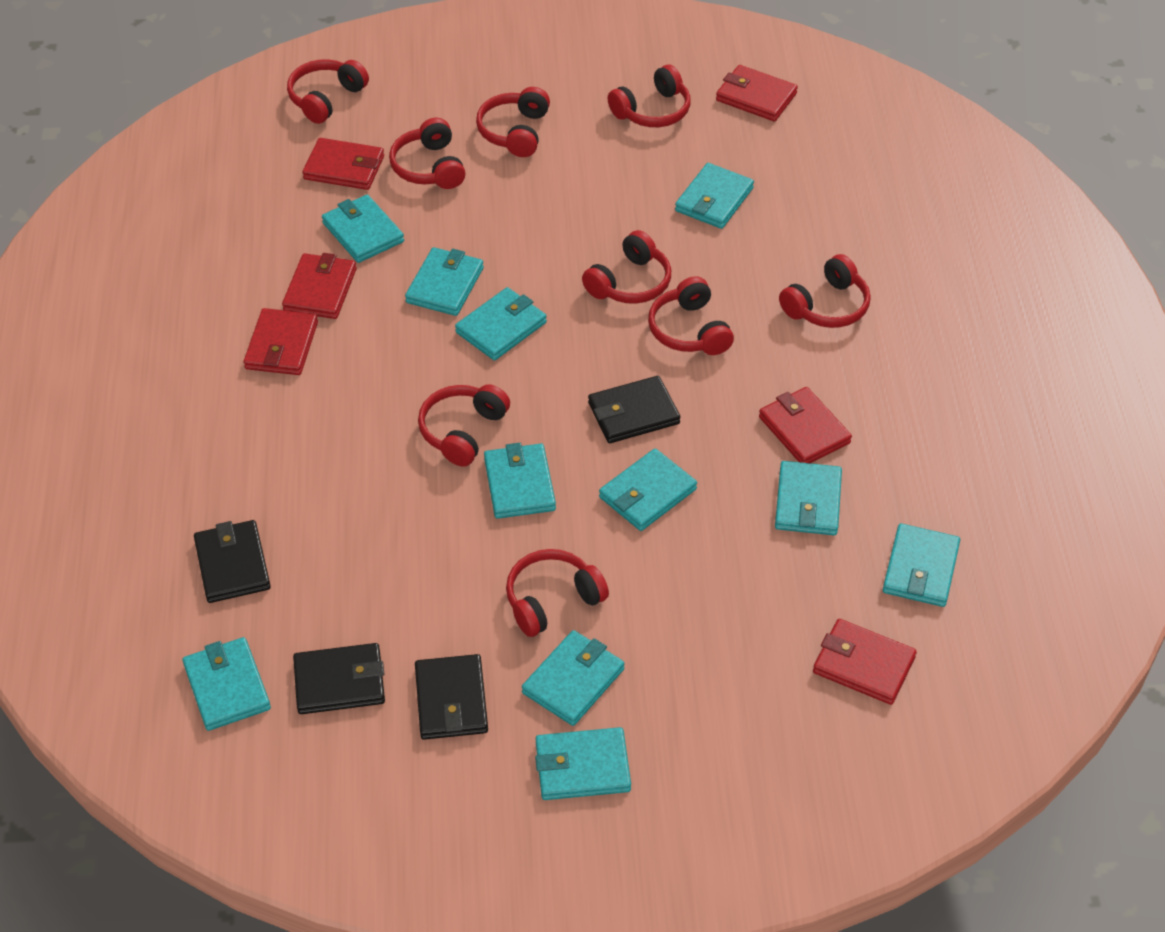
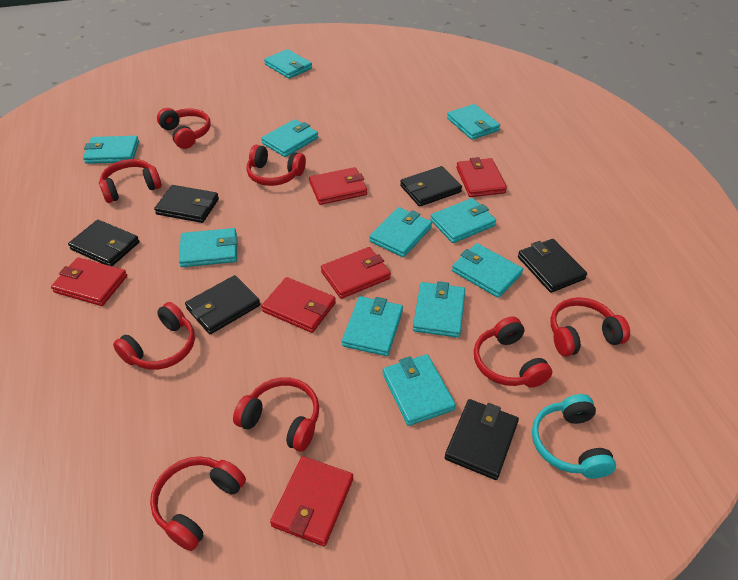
black wallet: 4 -> 6
red headphones: 9 -> 8
turquoise headphones: 0 -> 1

